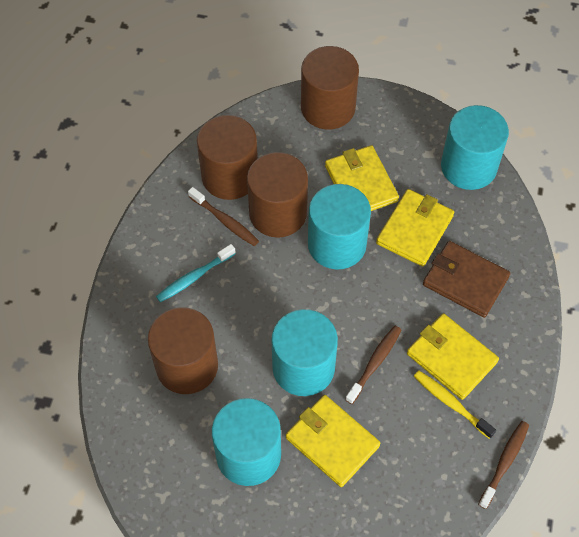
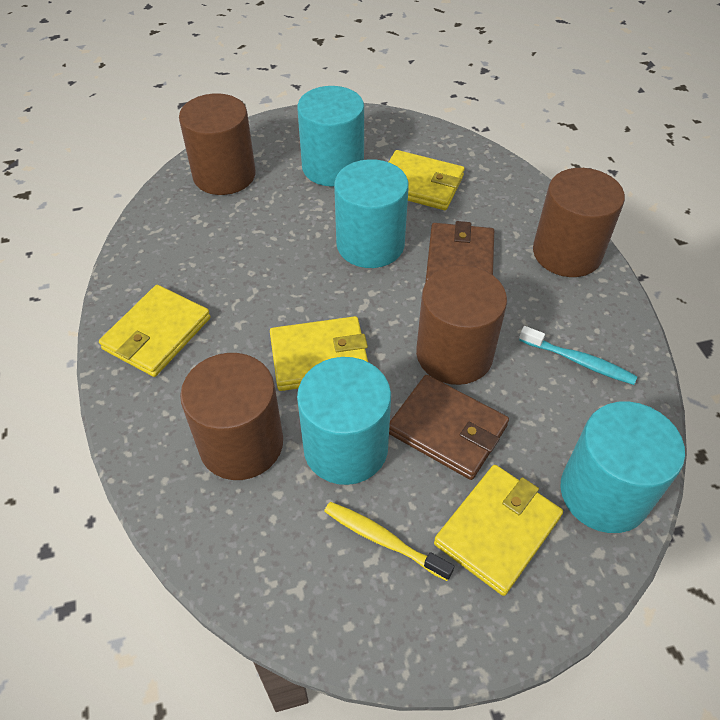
brown toothbrush: 3 -> 0
brown wallet: 1 -> 2

